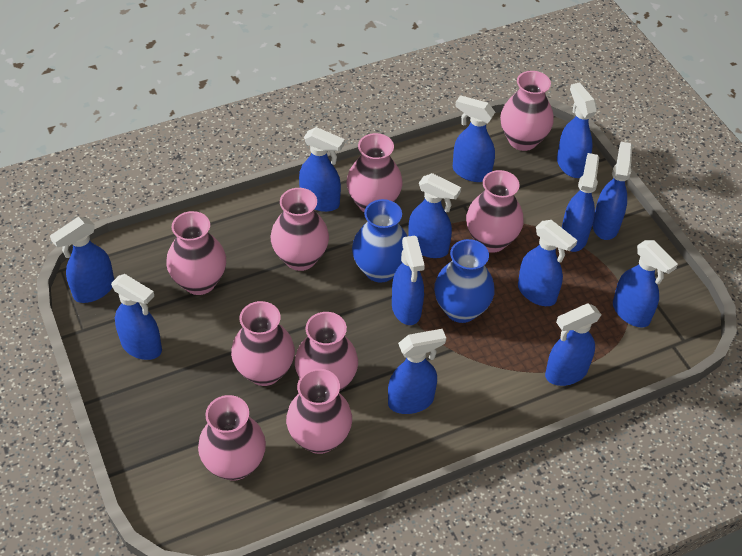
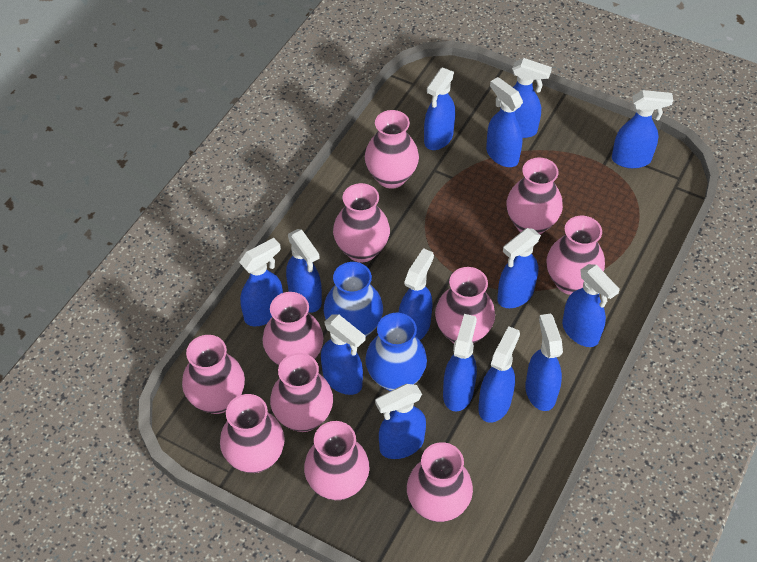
blue spray bottle: 13 -> 14
pink vase: 9 -> 11

